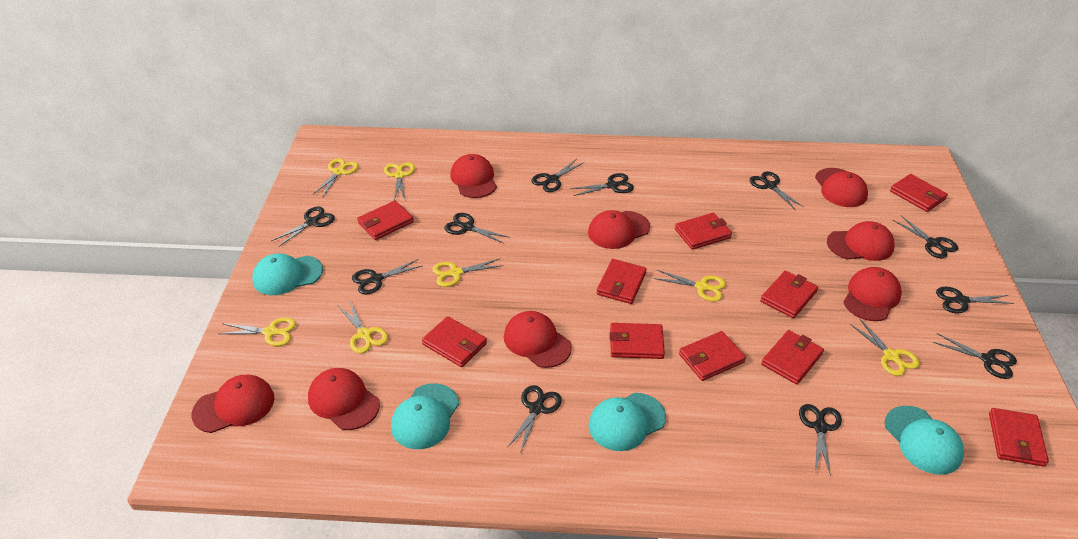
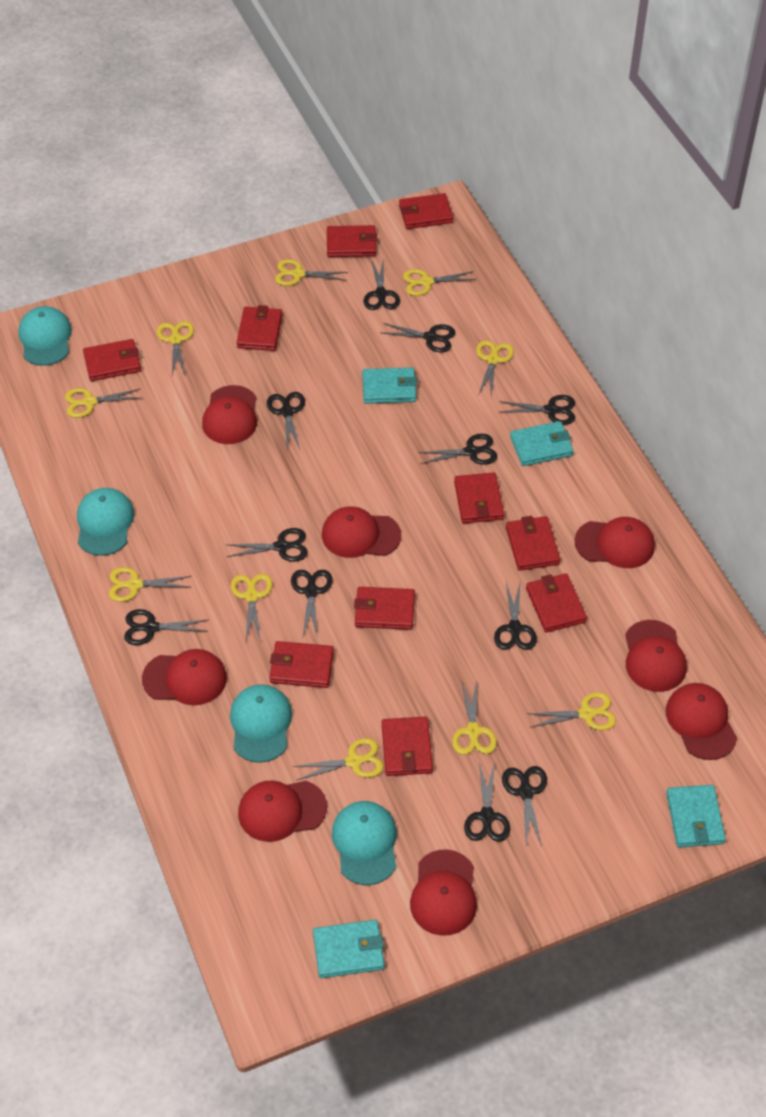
turquoise wallet: 0 -> 4
yellow scissors: 7 -> 10

